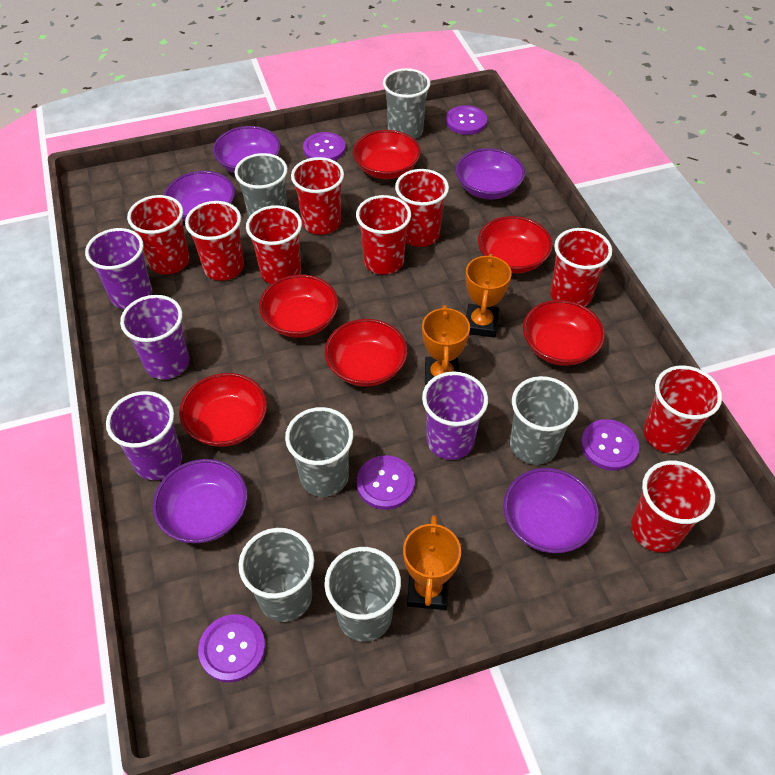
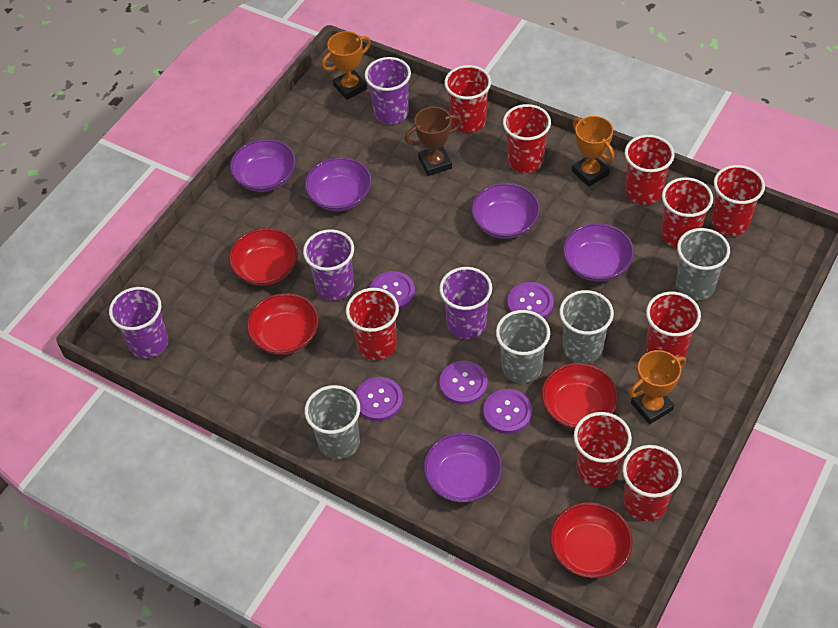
brown trophy: 0 -> 1
grey cup: 6 -> 4
red bowl: 6 -> 4

